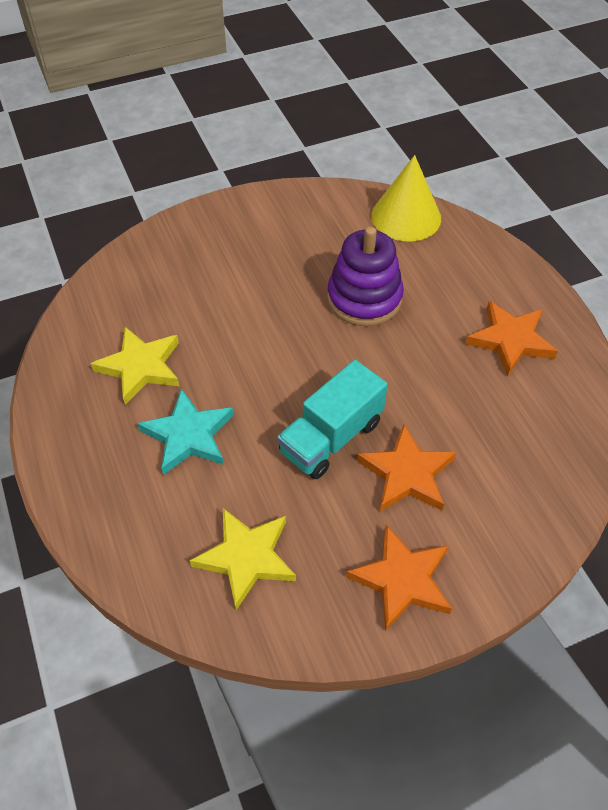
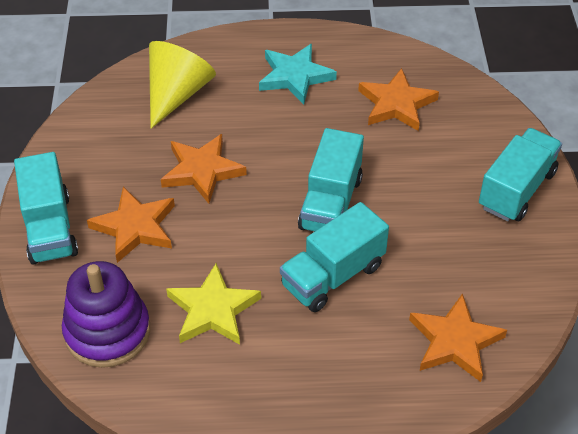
orange star: 3 -> 4
turquoise truck: 1 -> 4
yellow star: 2 -> 1

